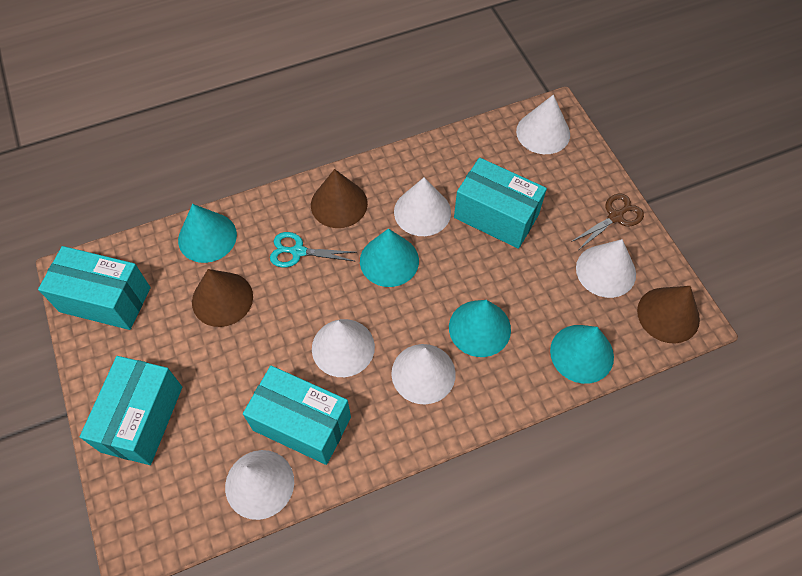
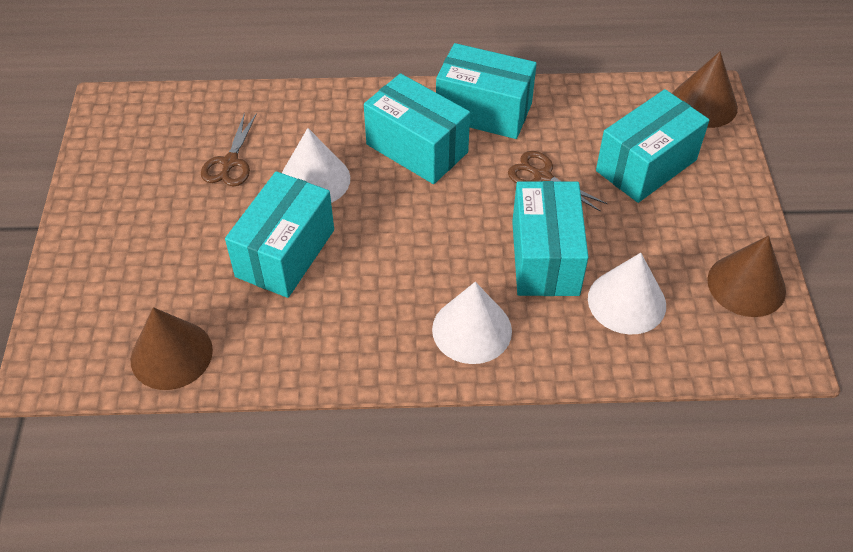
brown scissors: 1 -> 2
turquoise box: 4 -> 5
turquoise cone: 4 -> 0
turquoise scissors: 1 -> 0
white cone: 6 -> 3

